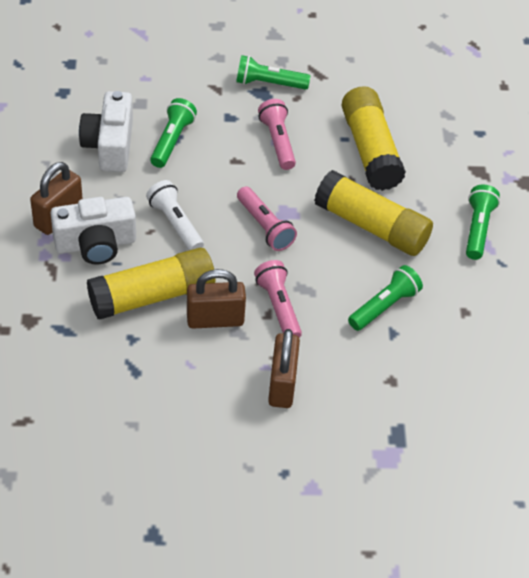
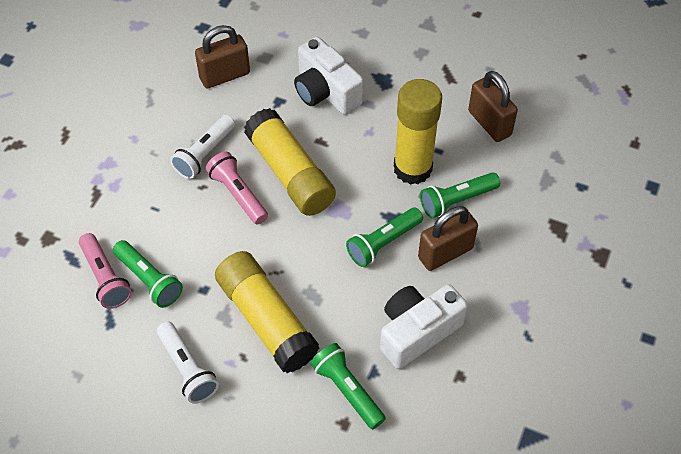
pink flashlight: 3 -> 2
white flashlight: 1 -> 2

